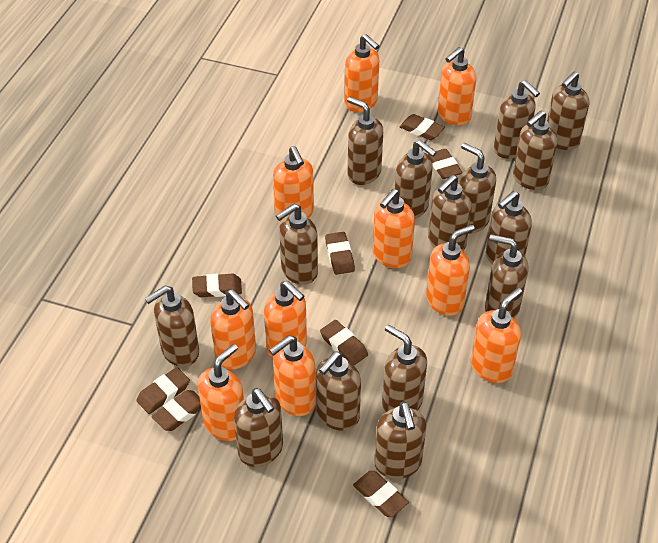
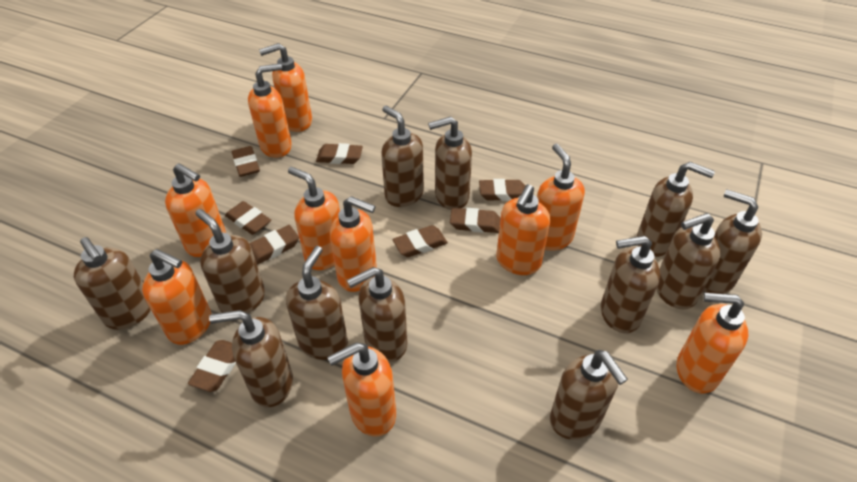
brown soap dispenser: 15 -> 12

